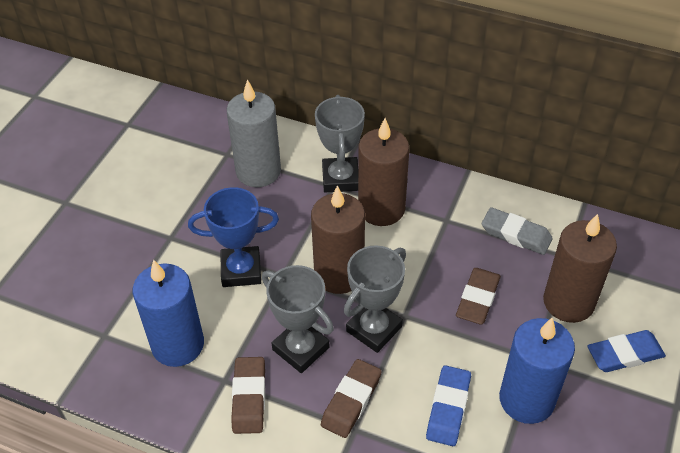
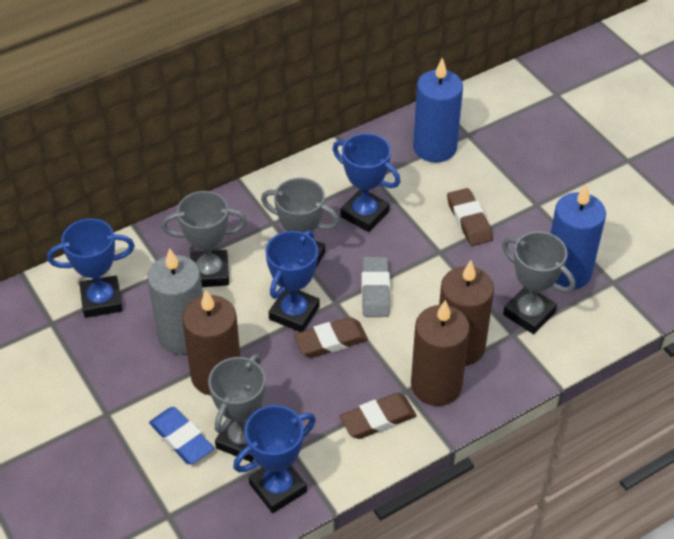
blue eraser: 2 -> 1
blue trophy: 1 -> 4
grey trophy: 3 -> 4

